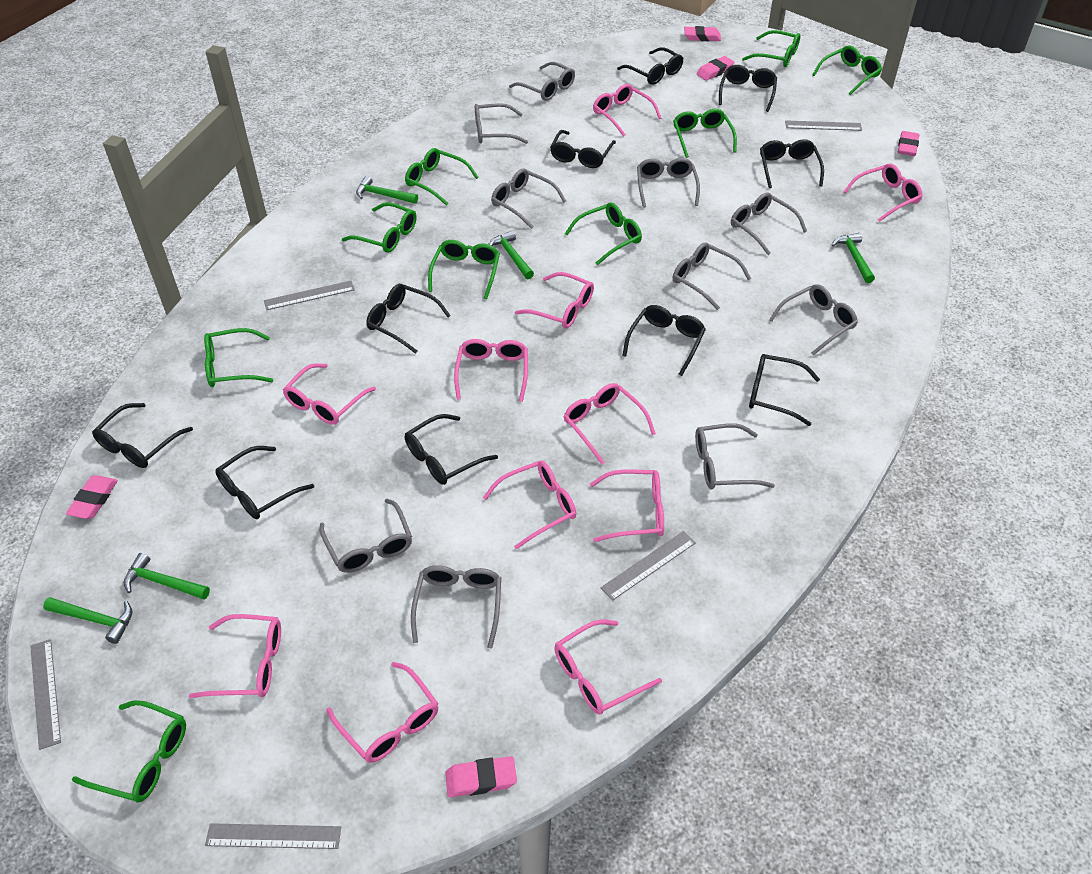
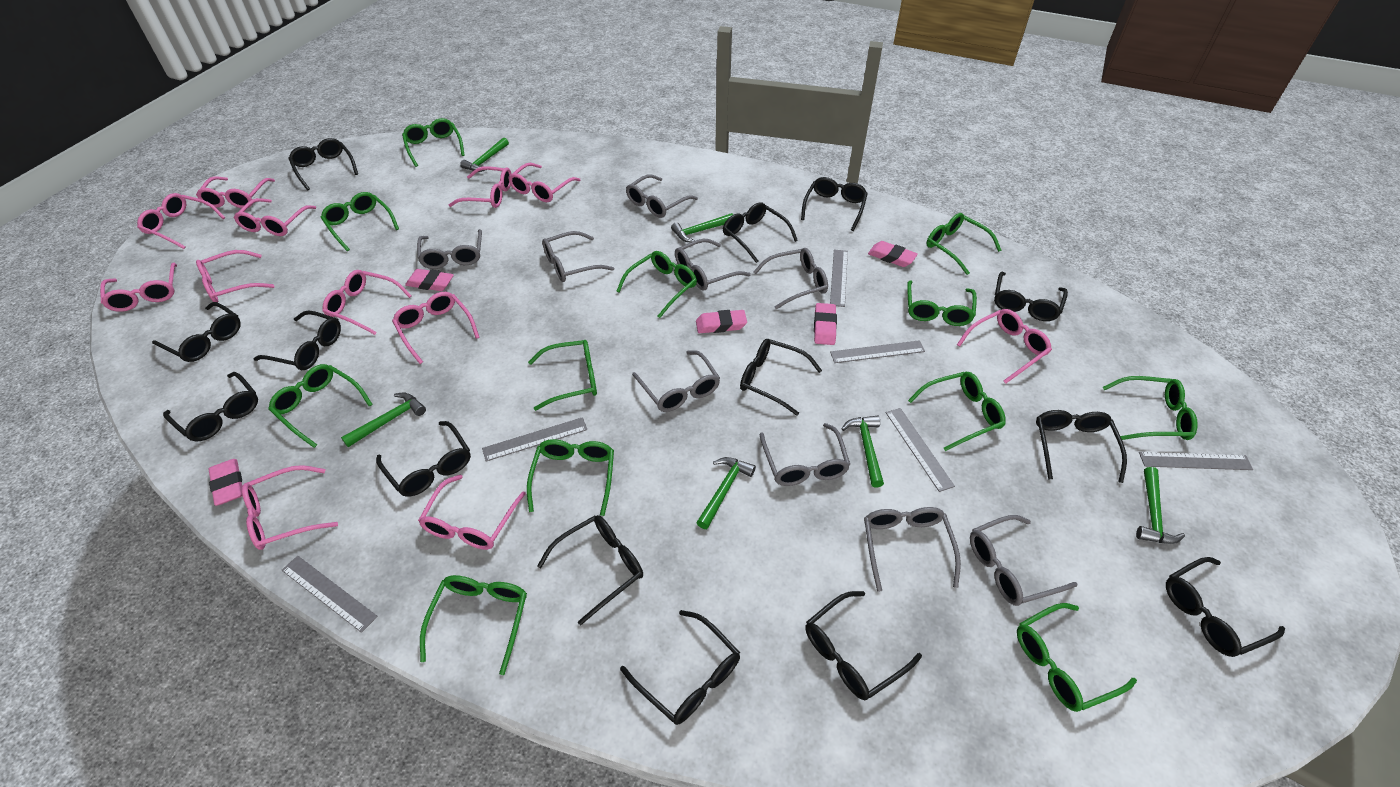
black glasses: 10 -> 14
green glasses: 9 -> 12
green hammer: 5 -> 6
grey glasses: 10 -> 9
grey ruler: 5 -> 6
pink glasses: 11 -> 12

